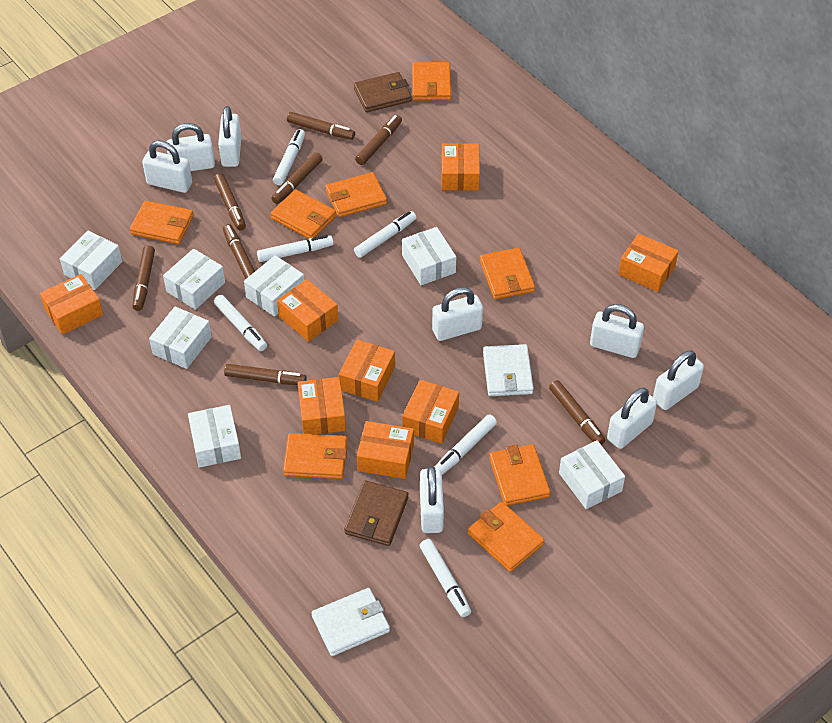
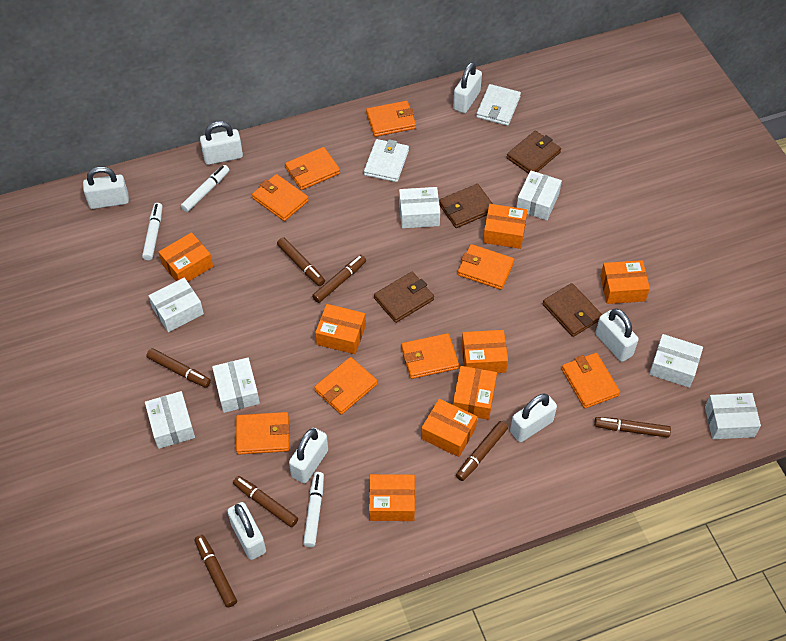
brown marker: 8 -> 7
brown wallet: 2 -> 4
white marker: 6 -> 3
white padlock: 8 -> 7

